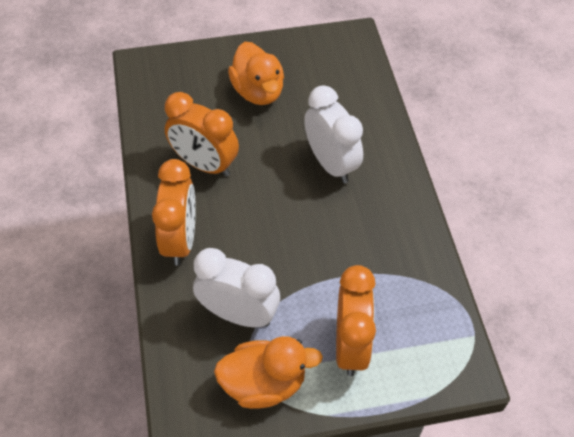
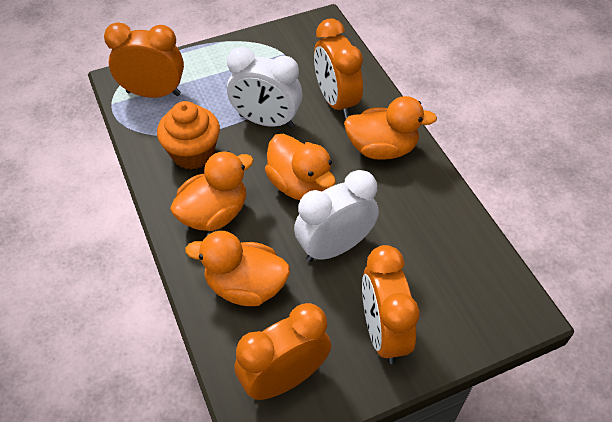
orange clock: 3 -> 4
orange cupcake: 0 -> 1
orange duck: 2 -> 4

